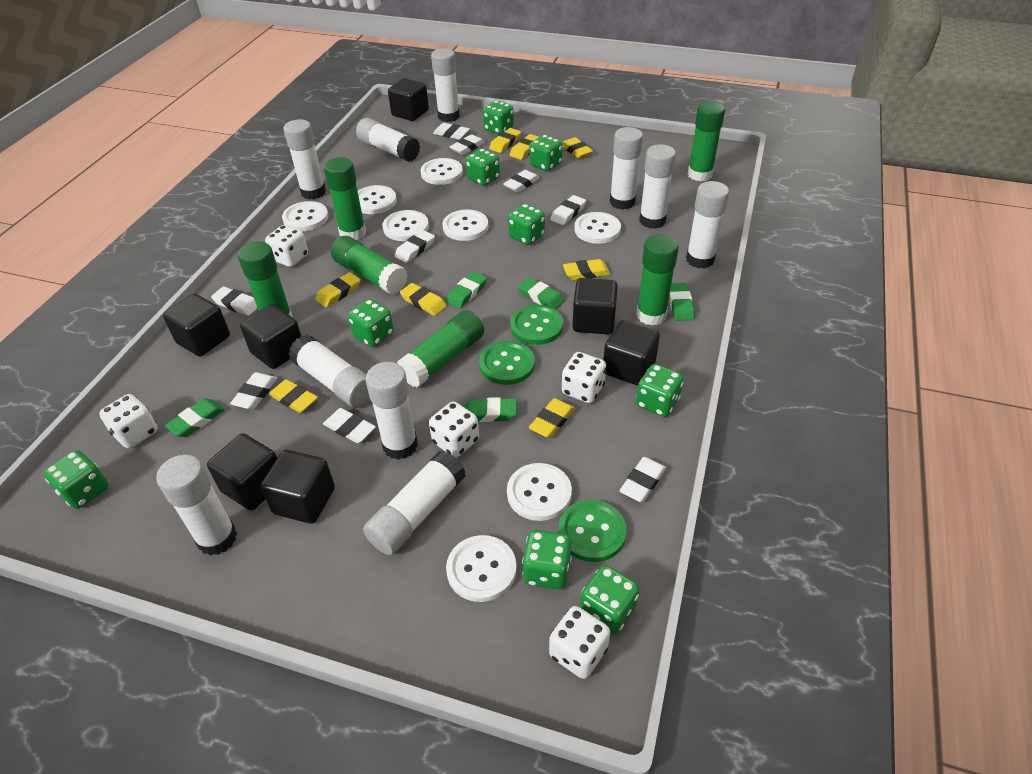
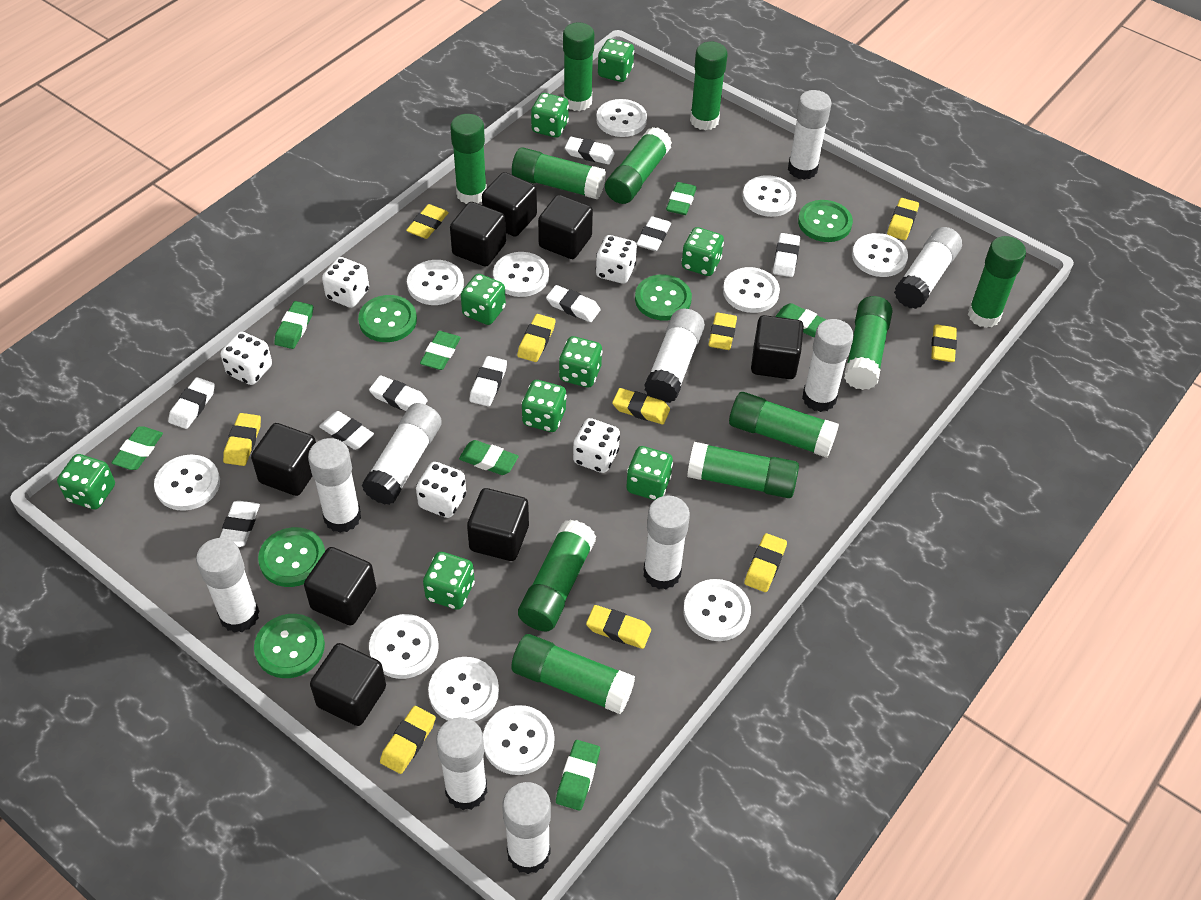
black cube: 7 -> 8
green button: 3 -> 5
green eraser: 5 -> 7
green glue stick: 6 -> 11
white button: 8 -> 11
yellow eraser: 8 -> 10

